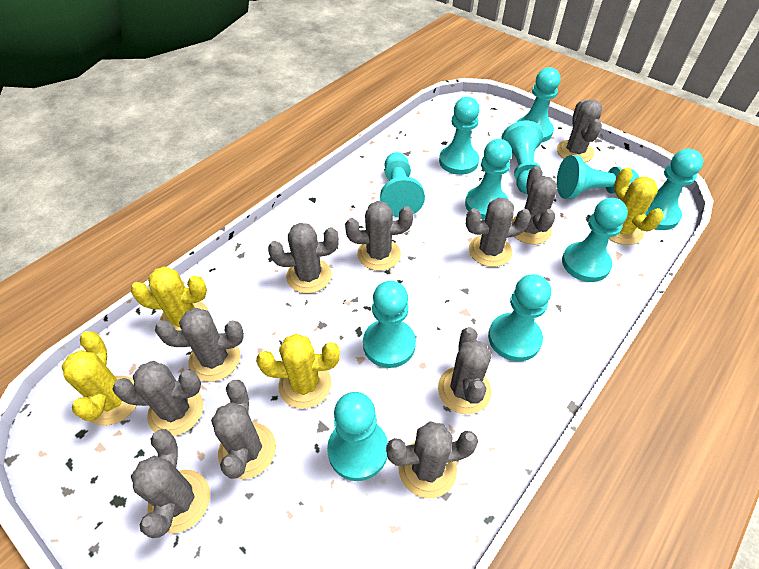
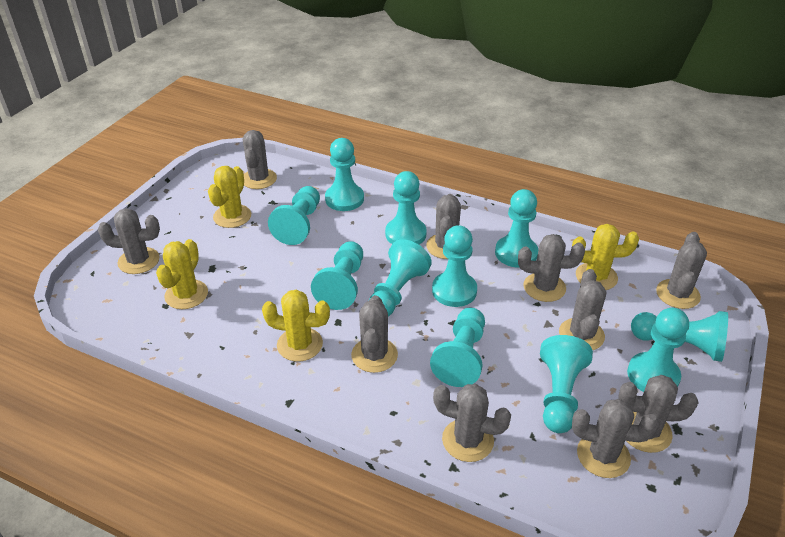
grey cactus: 11 -> 10

